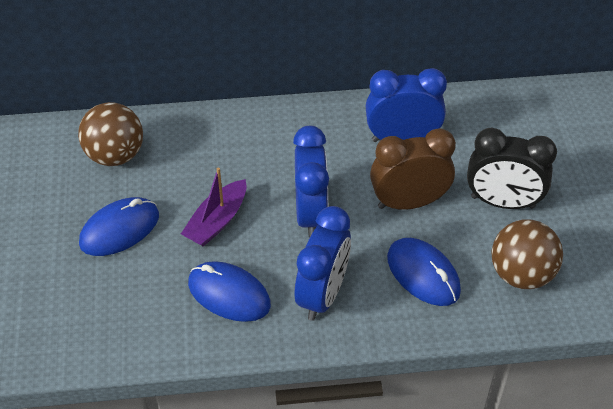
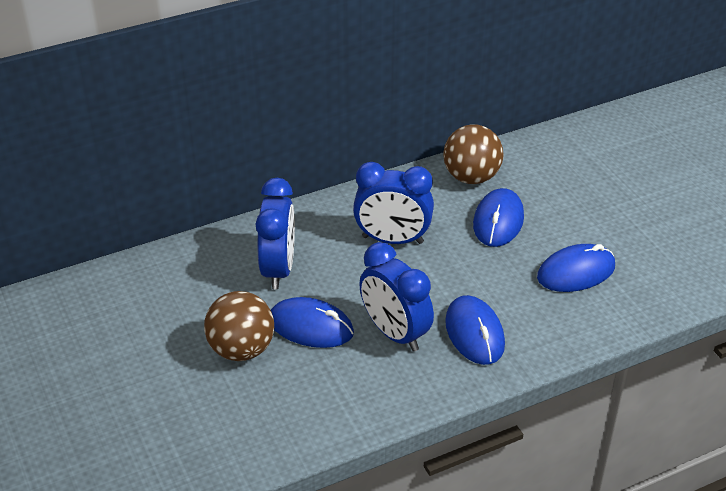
black clock: 1 -> 0
blue mouse: 3 -> 4
brown clock: 1 -> 0
purple boat: 1 -> 0

